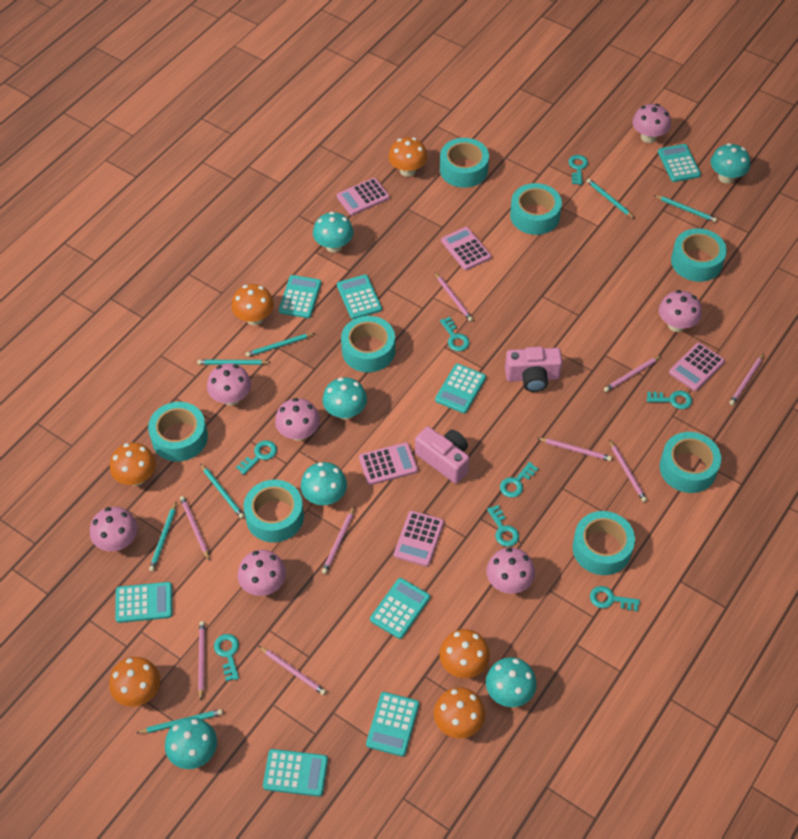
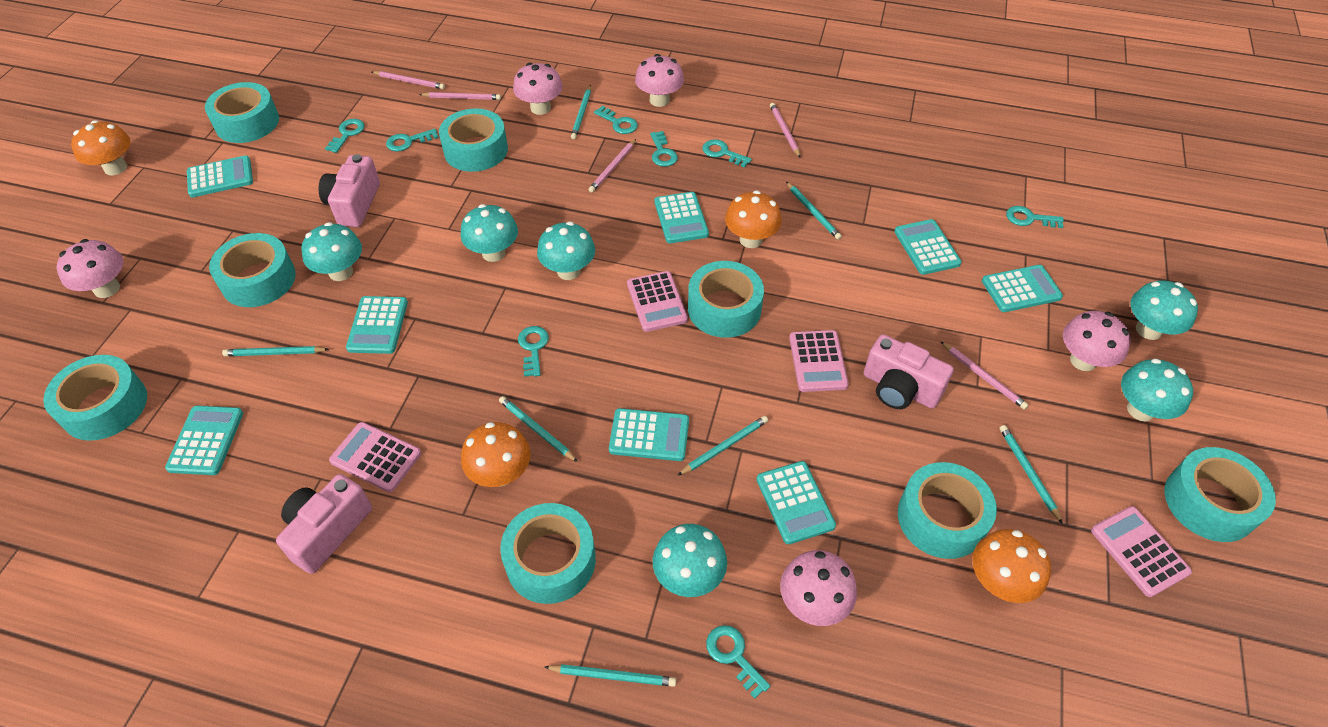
orange mushroom: 6 -> 4
pink calculator: 5 -> 4
pink camera: 2 -> 3
pink mushroom: 7 -> 5
pink pencil: 9 -> 5

